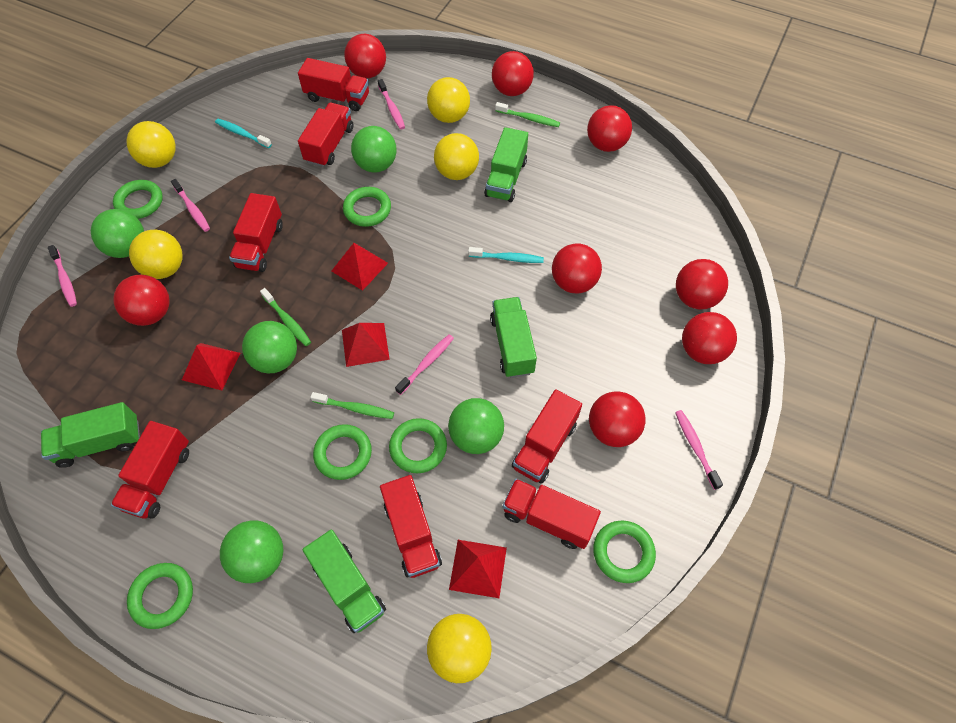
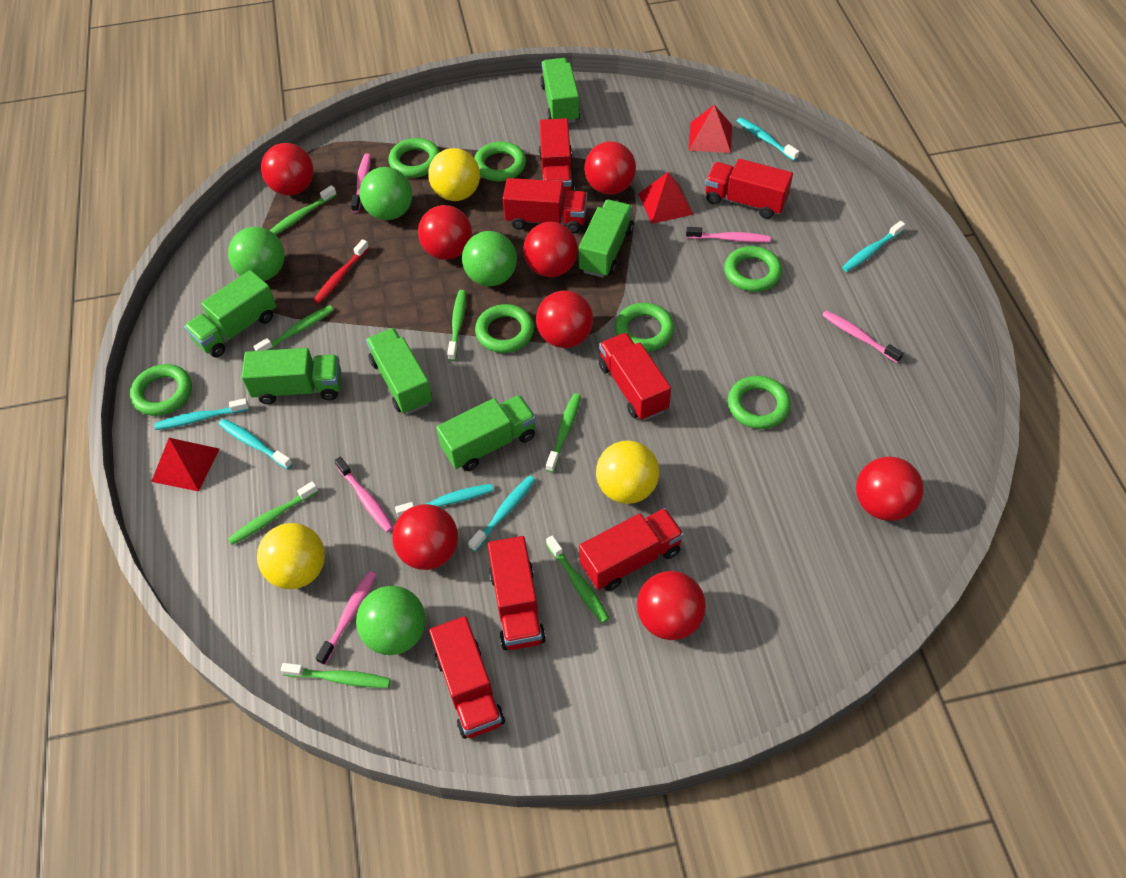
green ball: 5 -> 4
green ring: 6 -> 7
green toothbrush: 3 -> 7
green truck: 4 -> 6
red pyramid: 4 -> 3
red toothbrush: 0 -> 1
turquoise toothbrush: 2 -> 6
yellow ball: 5 -> 3

